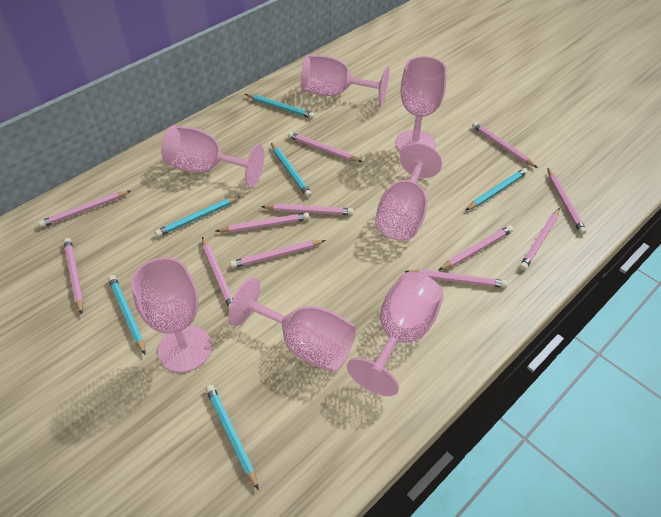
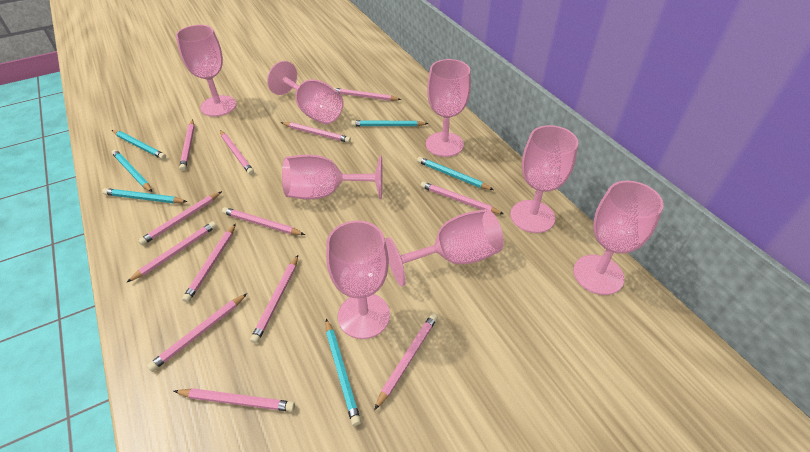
pink goblet: 7 -> 8
pink pencil: 12 -> 13

